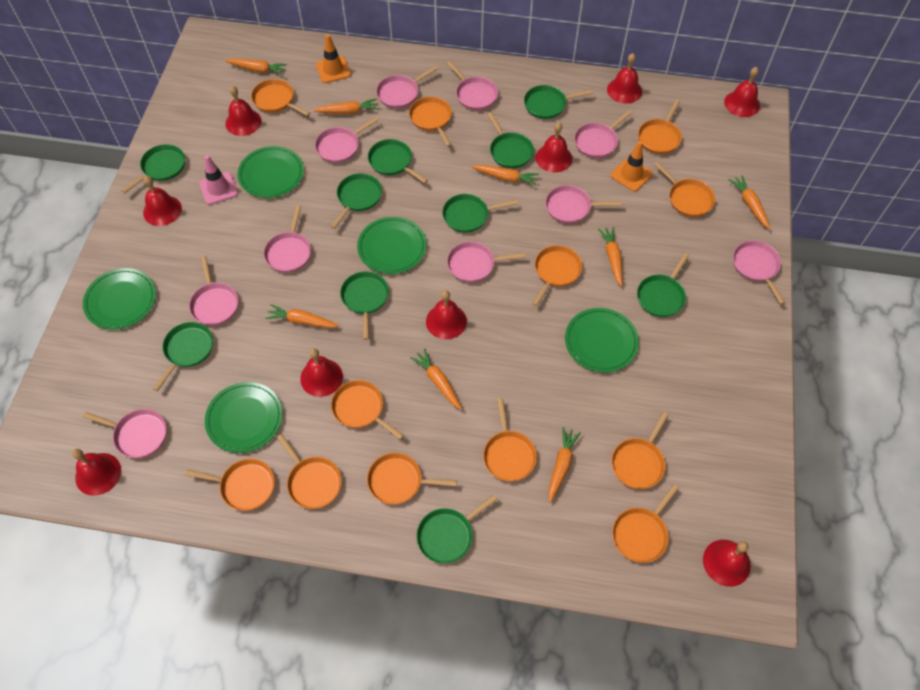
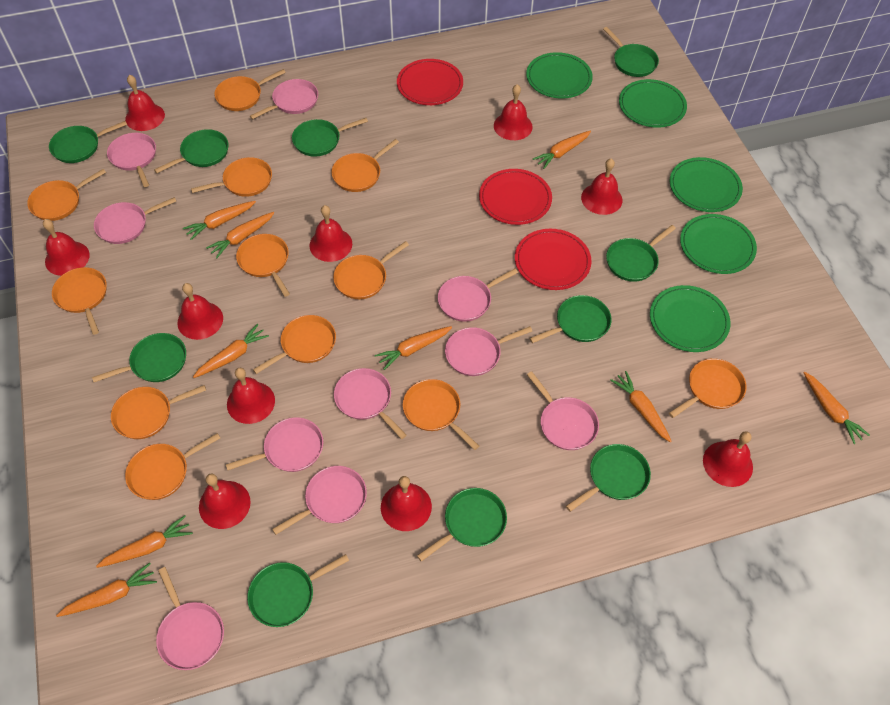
orange carrot: 8 -> 9
orange traffic cone: 2 -> 0
pink traffic cone: 1 -> 0
red bell: 9 -> 10
red plate: 0 -> 3

